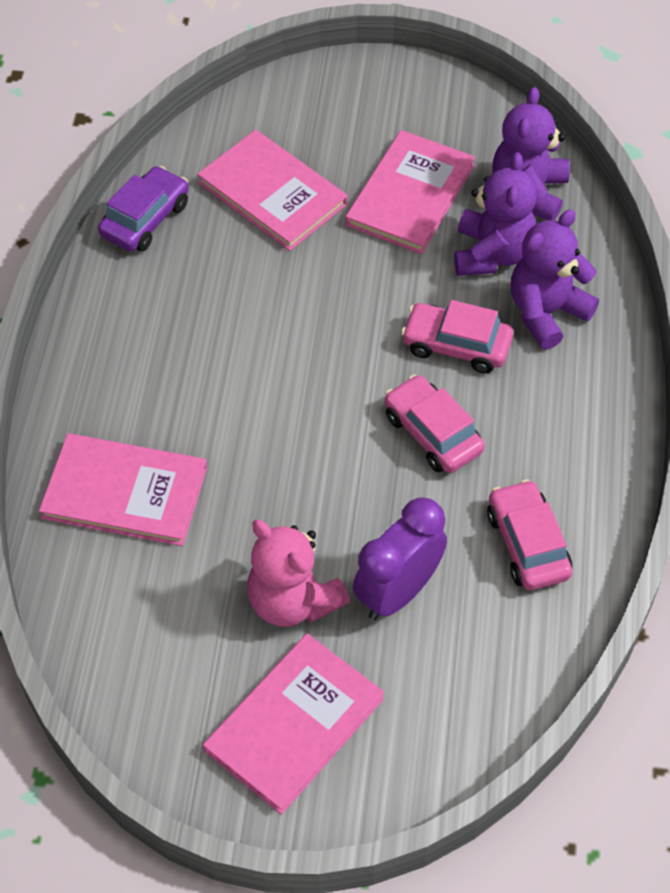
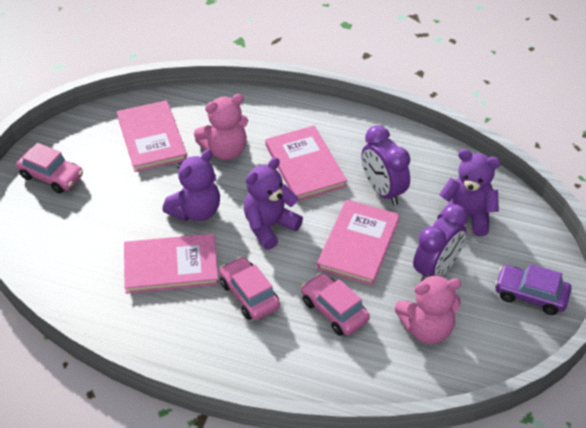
pink teddy bear: 1 -> 2
purple clock: 1 -> 2

